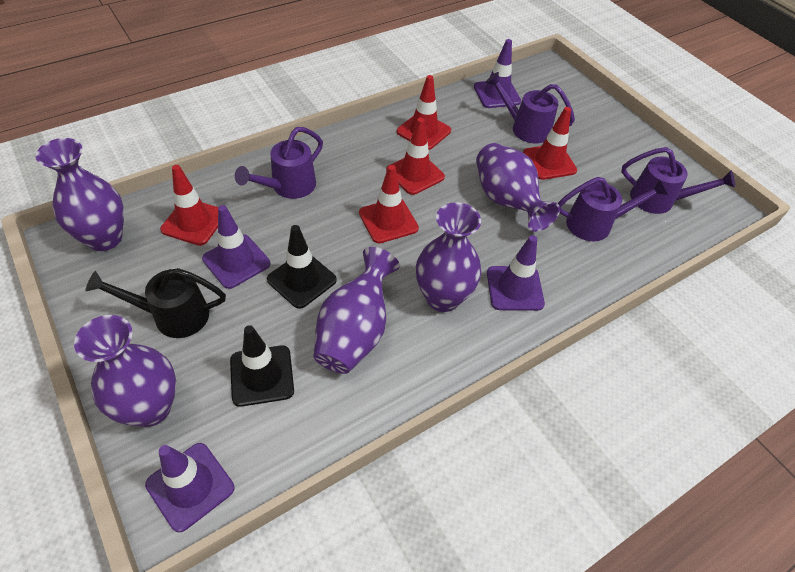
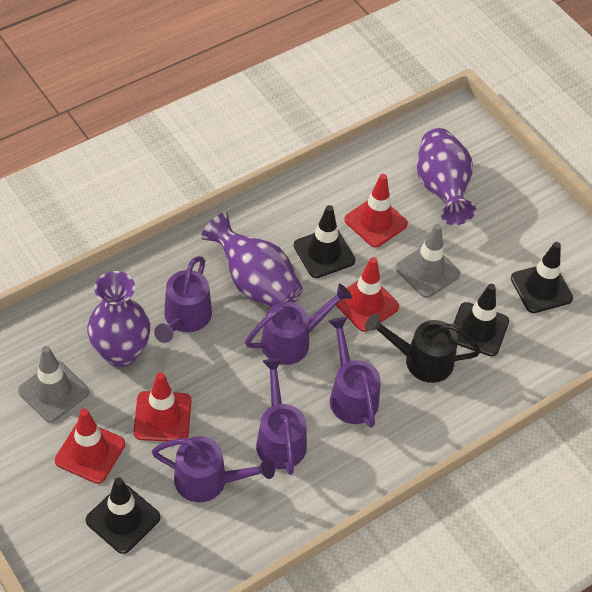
black traffic cone: 2 -> 4
grey traffic cone: 0 -> 2
purple traffic cone: 4 -> 0
purple vase: 5 -> 3
purple watering can: 4 -> 5
red traffic cone: 5 -> 4

